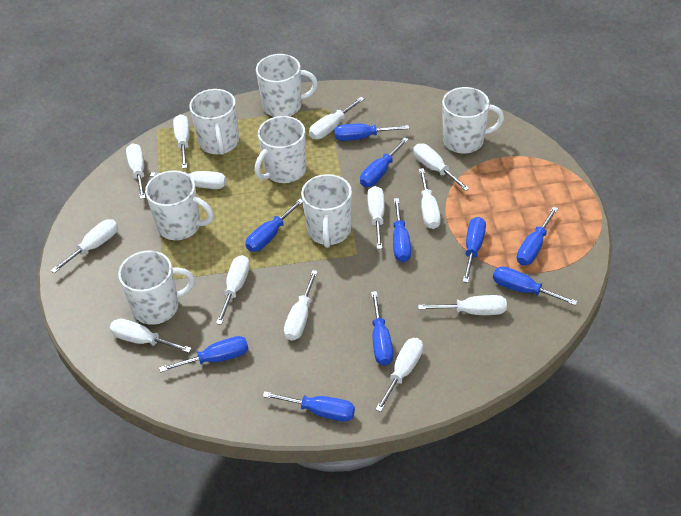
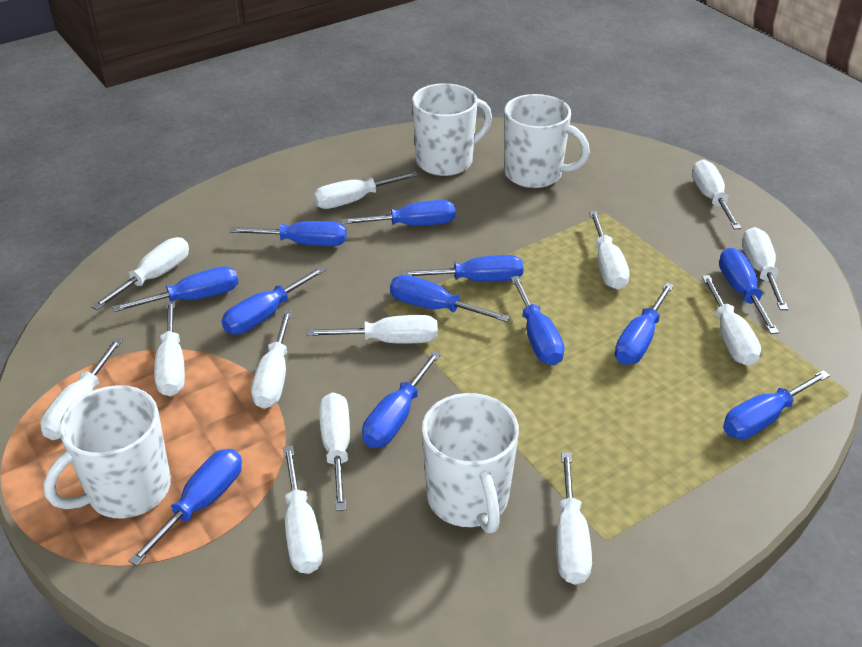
blue screwdriver: 10 -> 12
white mug: 7 -> 4

